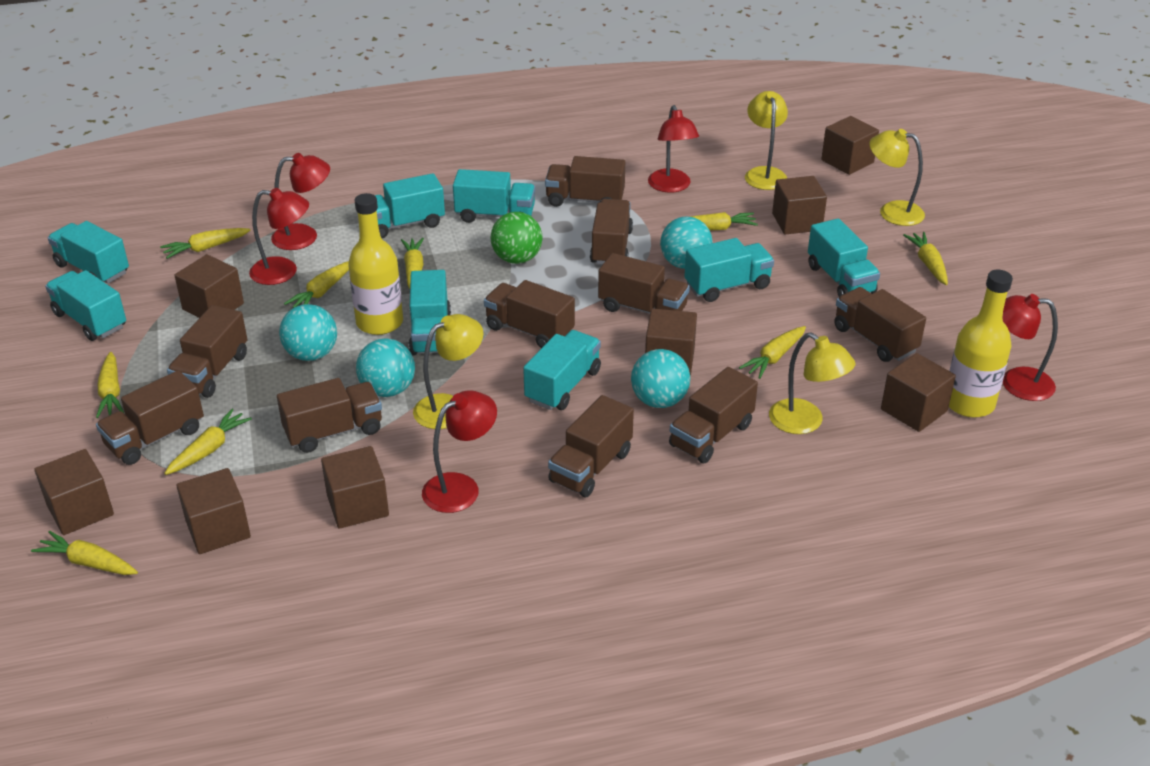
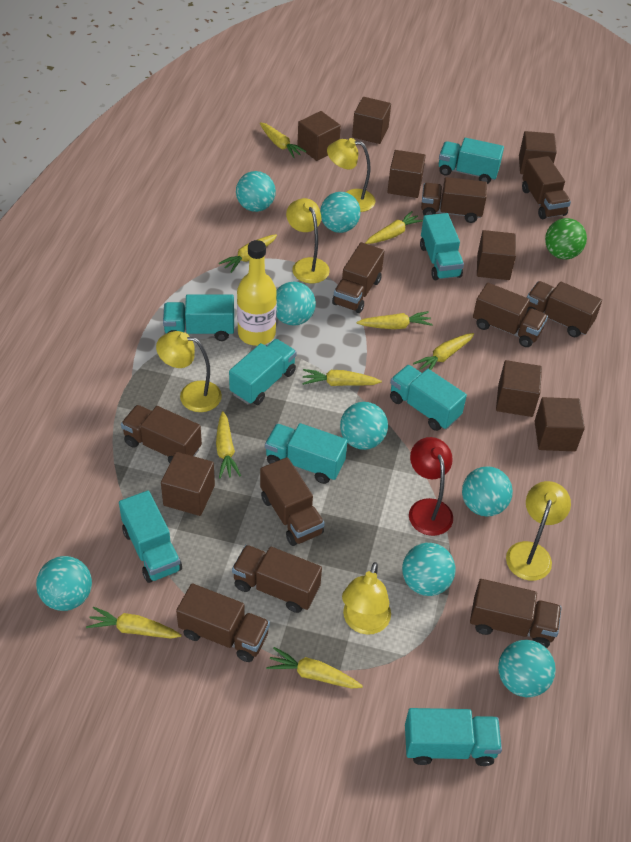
red lamp: 5 -> 1
turquoise ball: 4 -> 8
yellow bottle: 2 -> 1
yellow lamp: 4 -> 5

